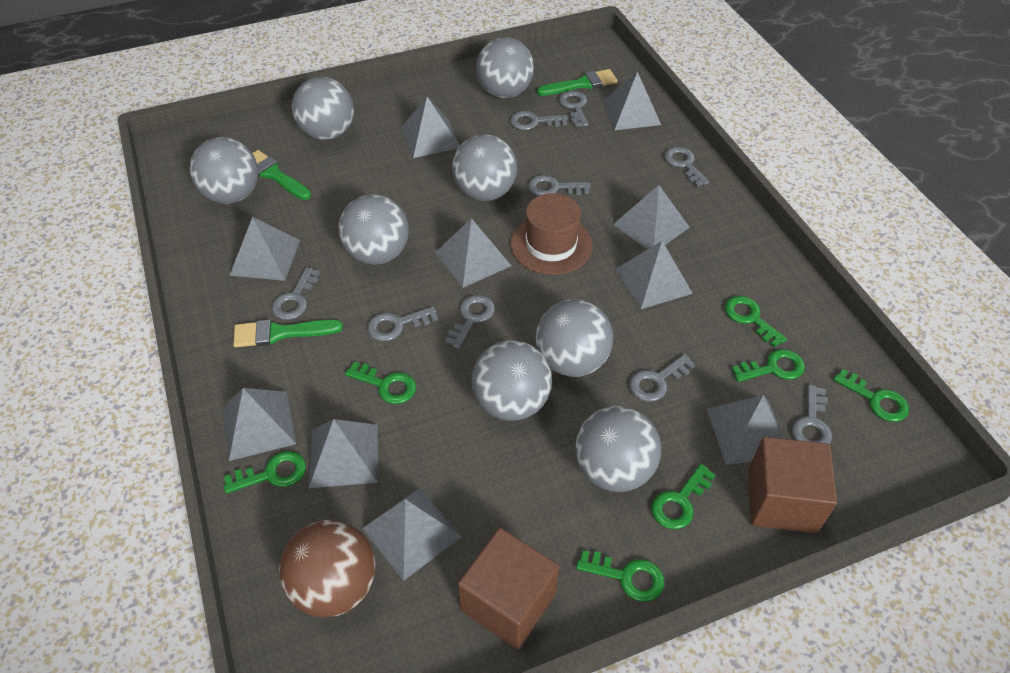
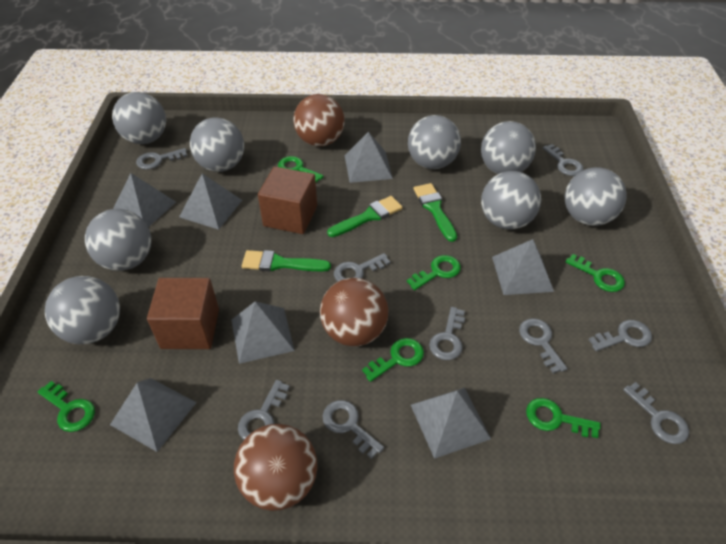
brown ball: 1 -> 3
brown hat: 1 -> 0
green key: 7 -> 6
grey pyramid: 10 -> 7

